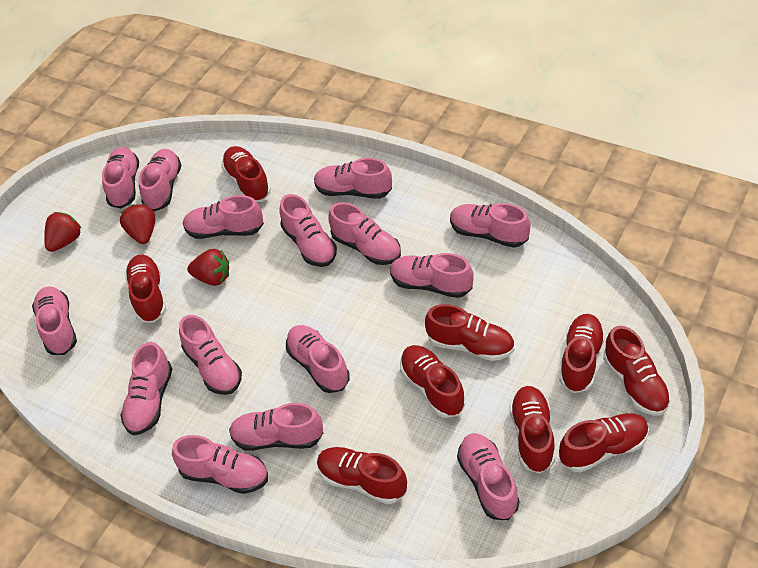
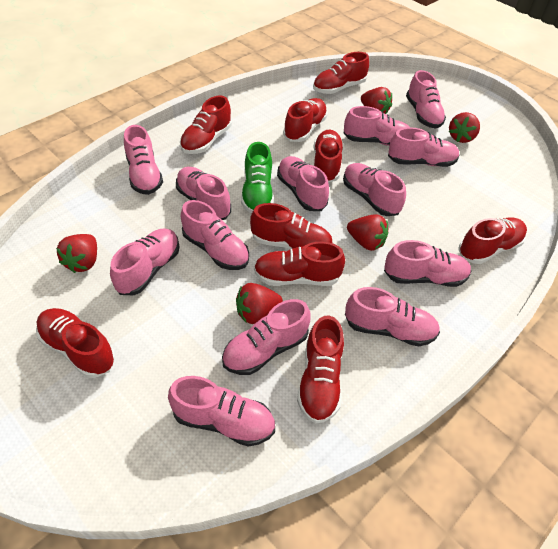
green shoe: 0 -> 1
pink shoe: 15 -> 13
red strawberry: 3 -> 5

